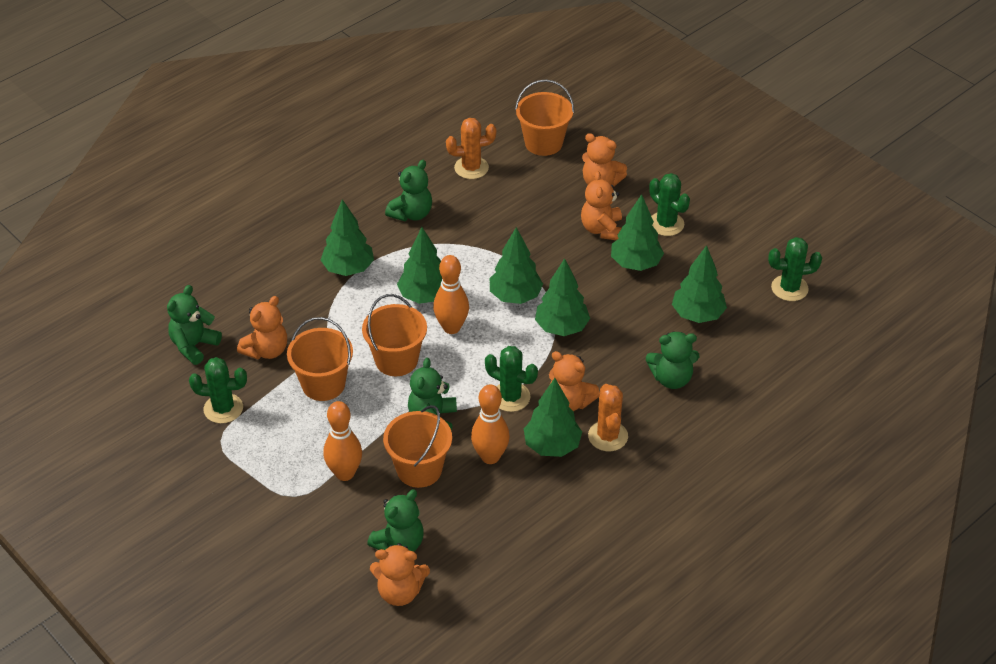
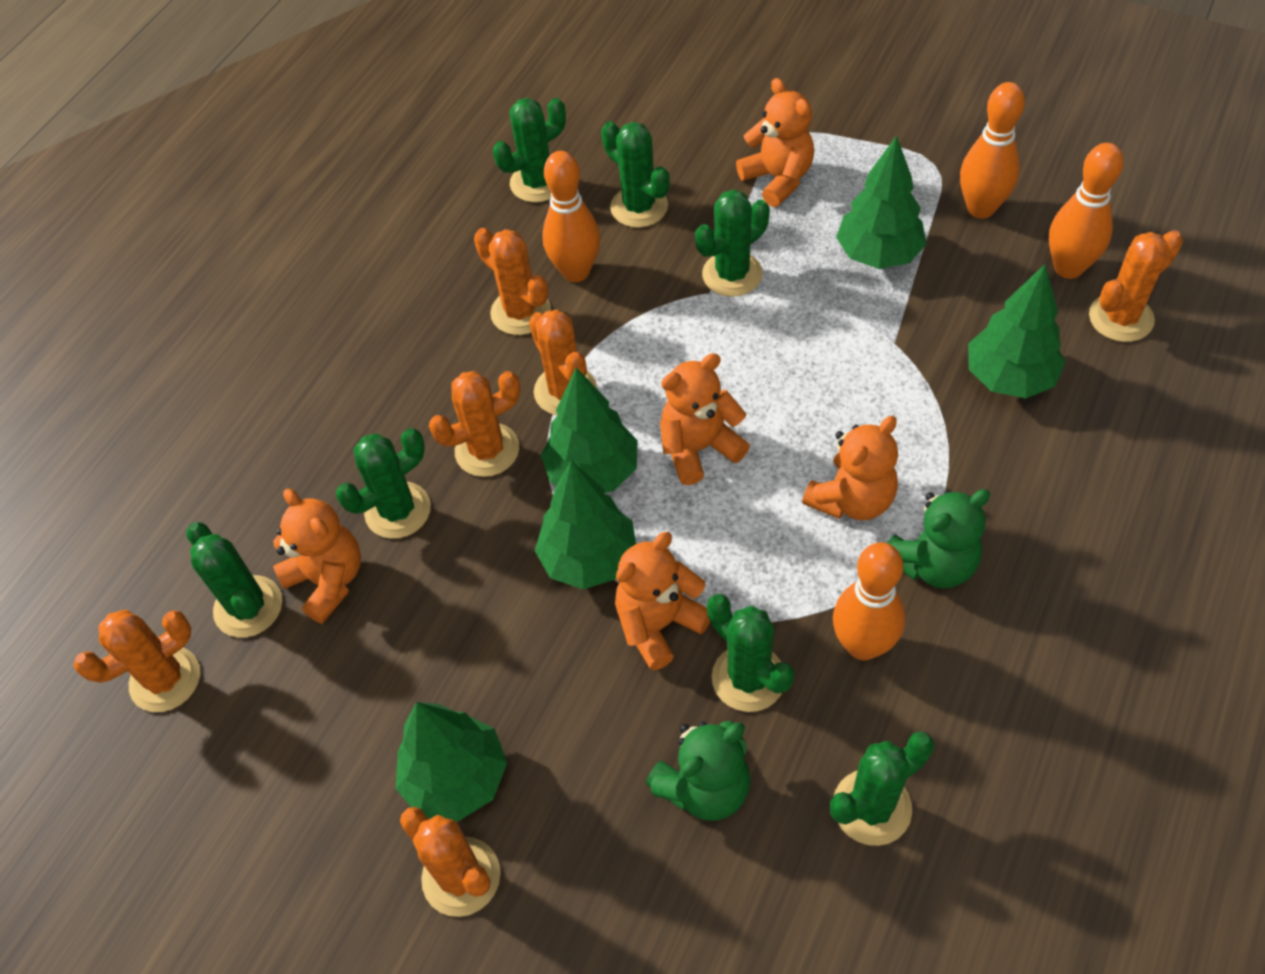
green cactus: 4 -> 7
green teddy bear: 5 -> 2
green tree: 7 -> 5
orange bowling pin: 3 -> 4
orange bucket: 4 -> 0
orange cactus: 2 -> 6

